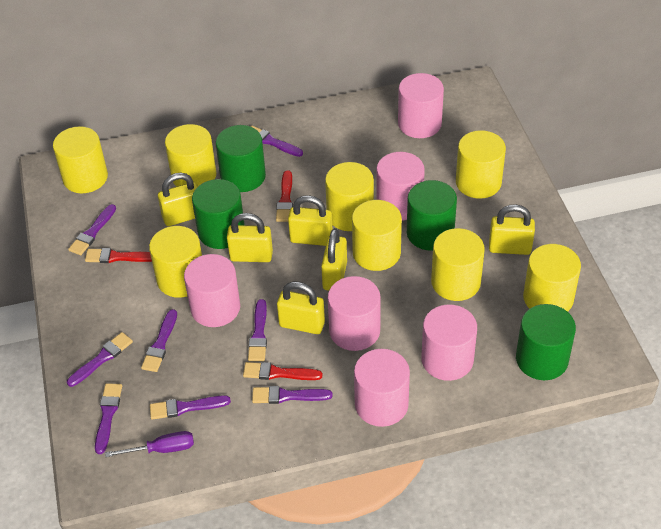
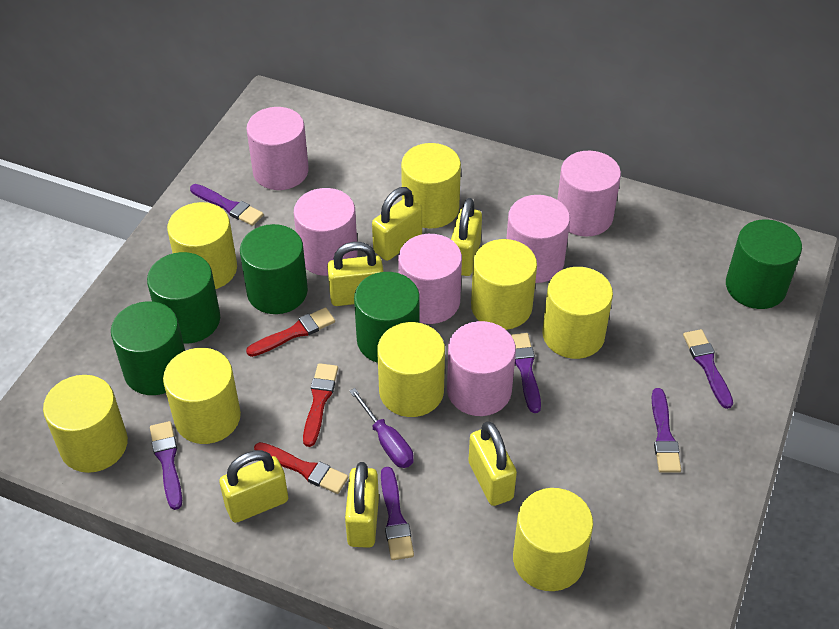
green cylinder: 4 -> 5
purple brush: 8 -> 6

